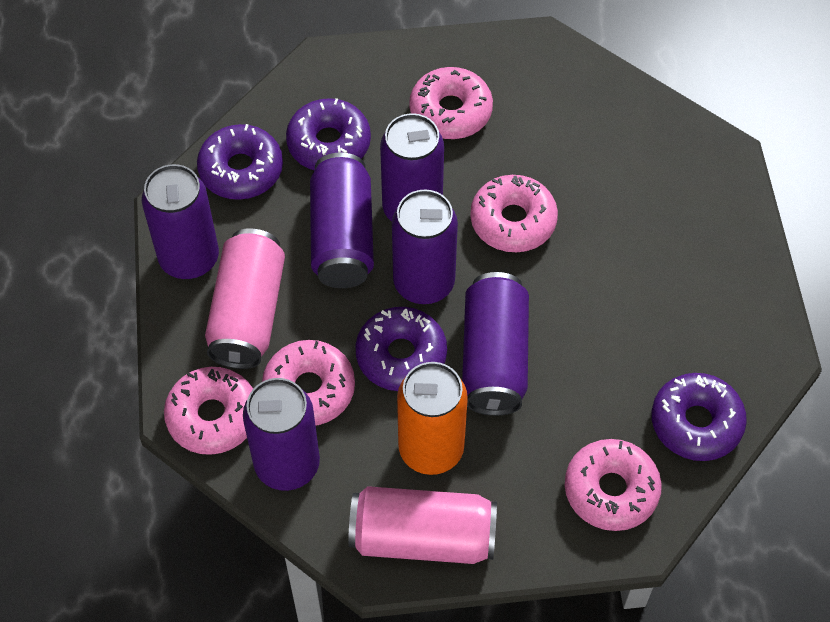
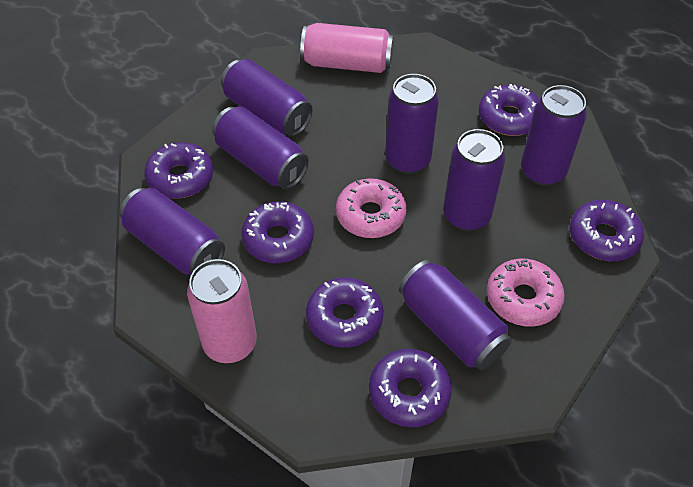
orange can: 1 -> 0
pink donut: 5 -> 2
purple can: 6 -> 7
purple donut: 4 -> 6

